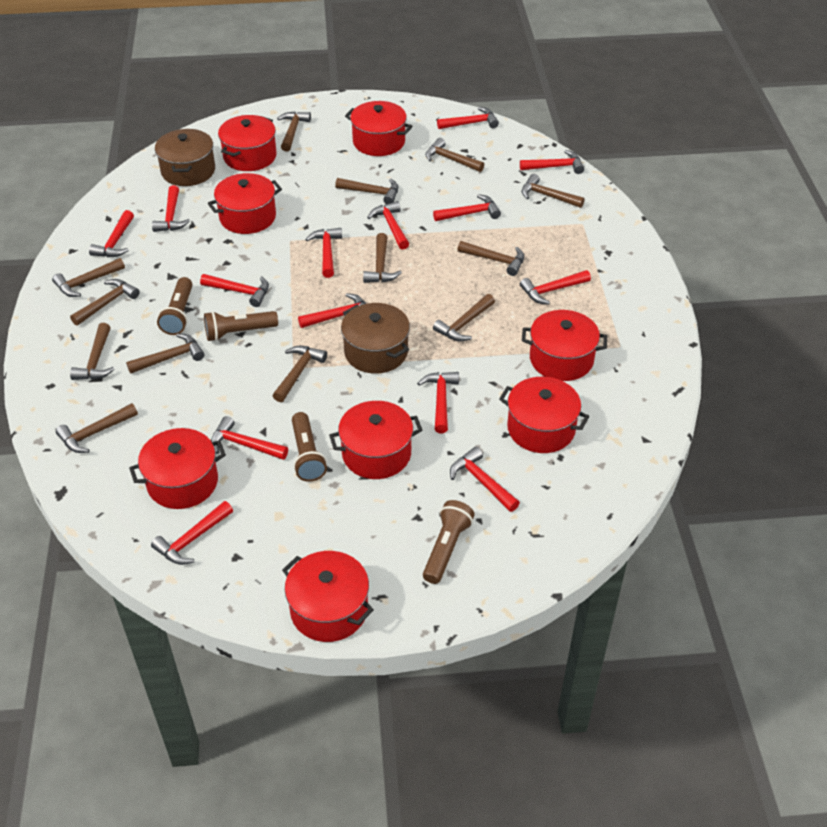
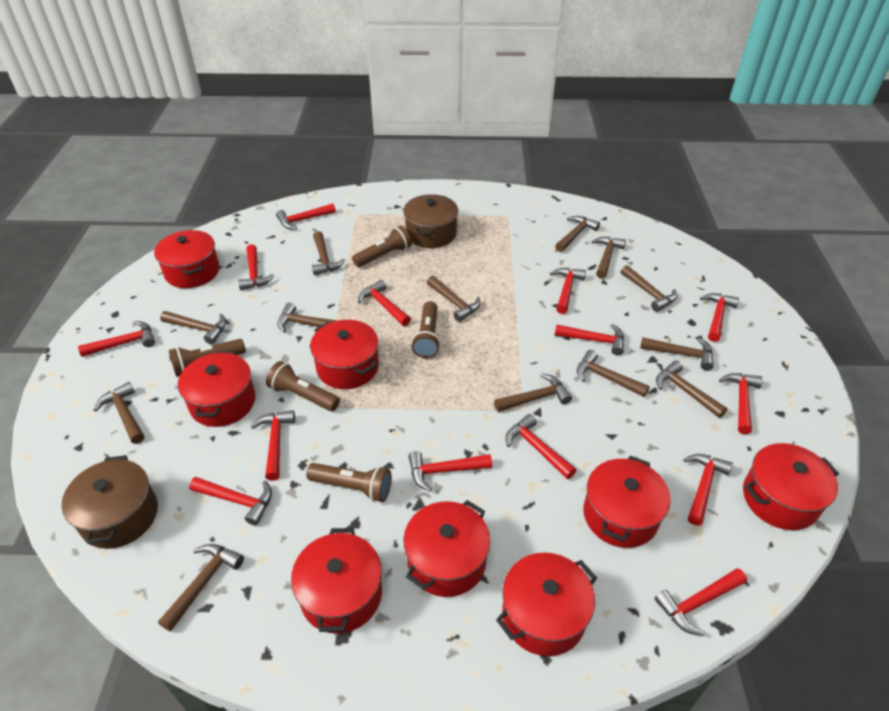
brown flashlight: 4 -> 5

